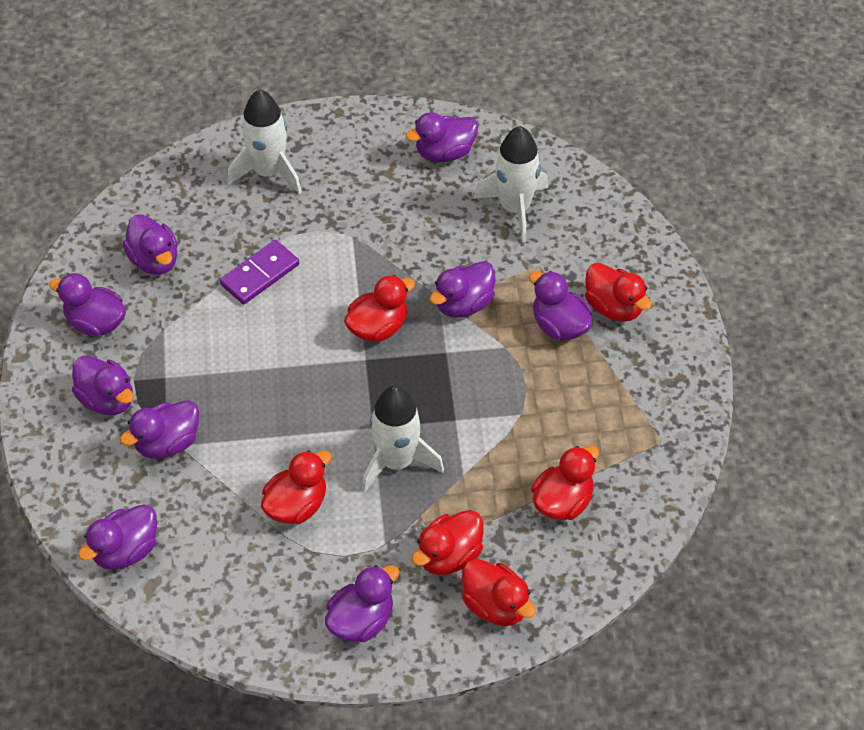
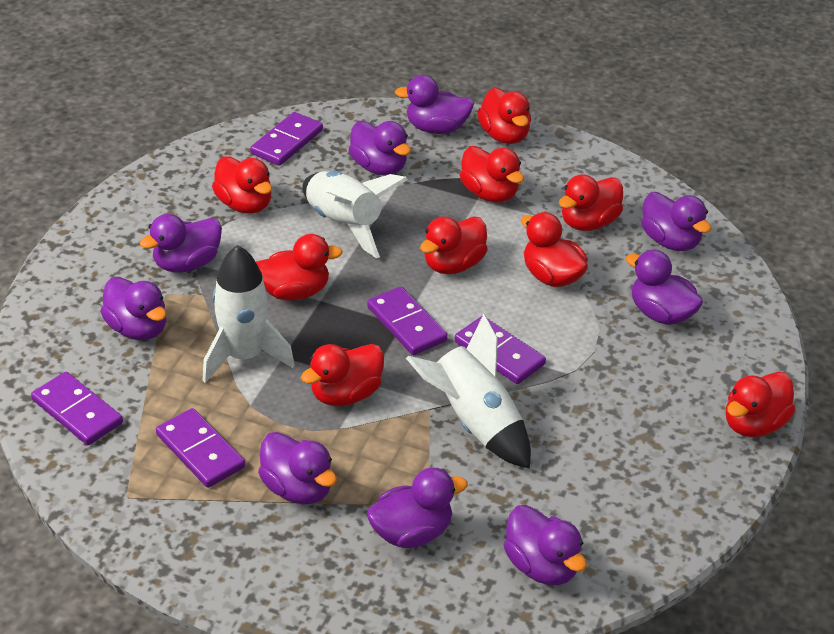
purple domino: 1 -> 5
red duck: 6 -> 9

